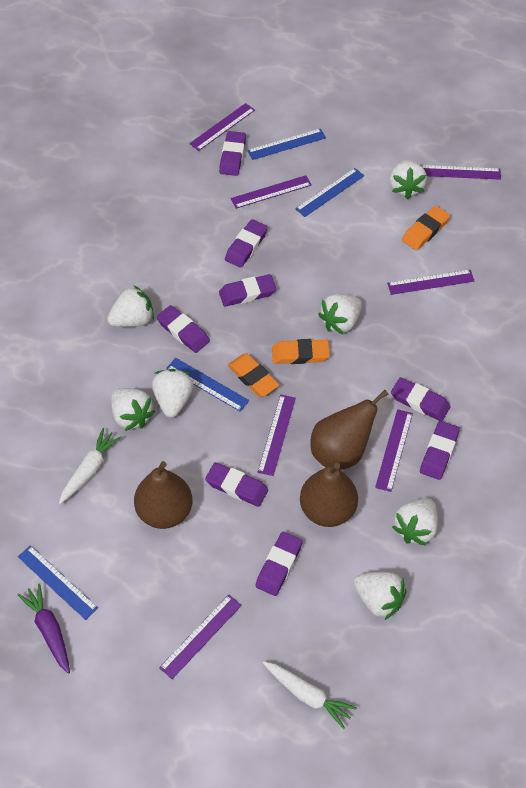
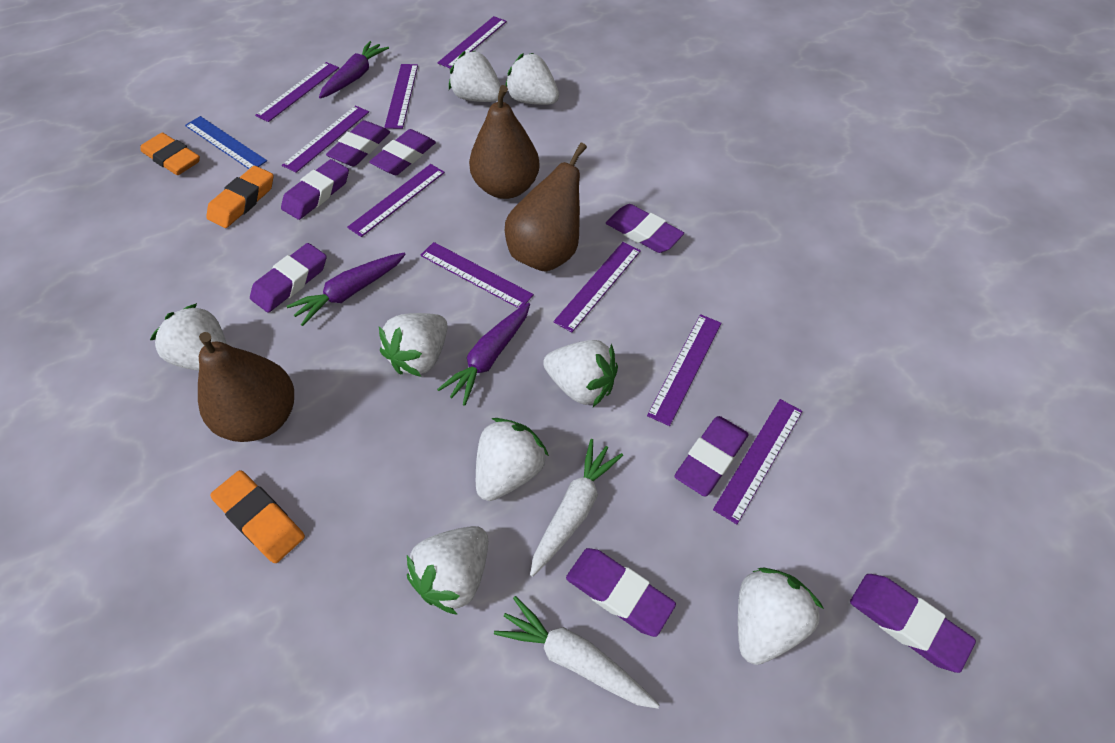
blue ruler: 4 -> 1
purple carrot: 1 -> 3
purple ruler: 7 -> 9
white strawberry: 7 -> 8

